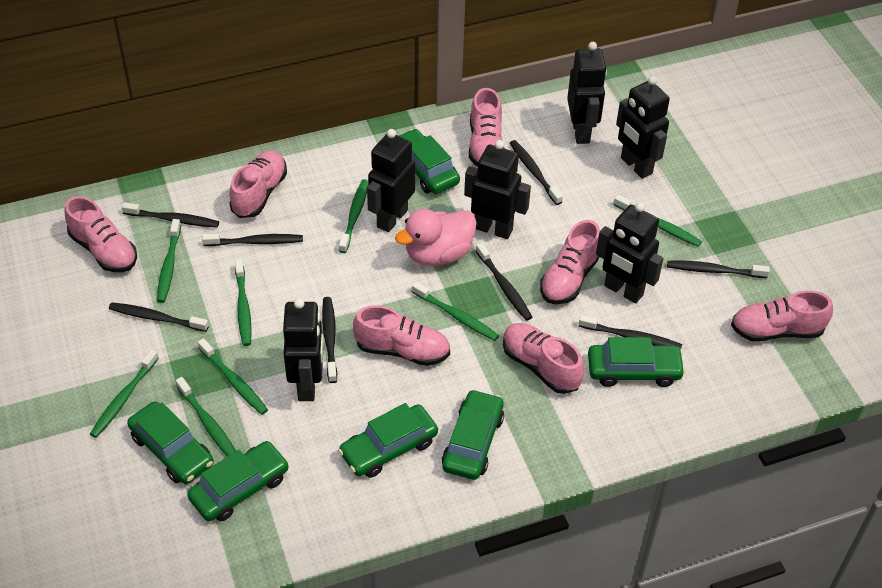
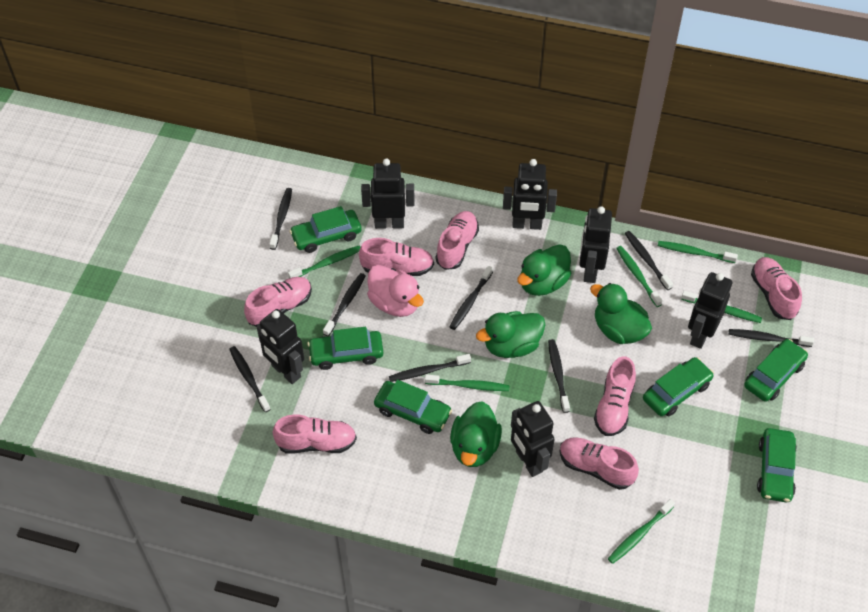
green duck: 0 -> 4
green toothbrush: 8 -> 6

